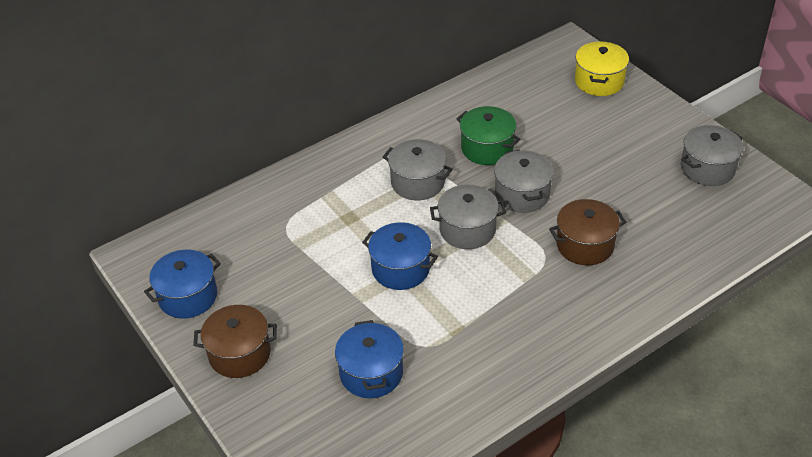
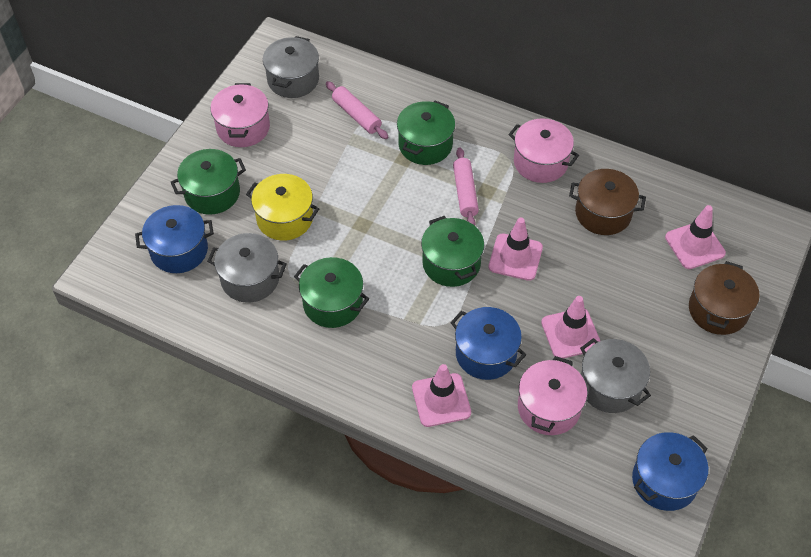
green pot: 1 -> 4
grey pot: 4 -> 3
pink pot: 0 -> 3
pink rolling pin: 0 -> 2
pink traffic cone: 0 -> 4

